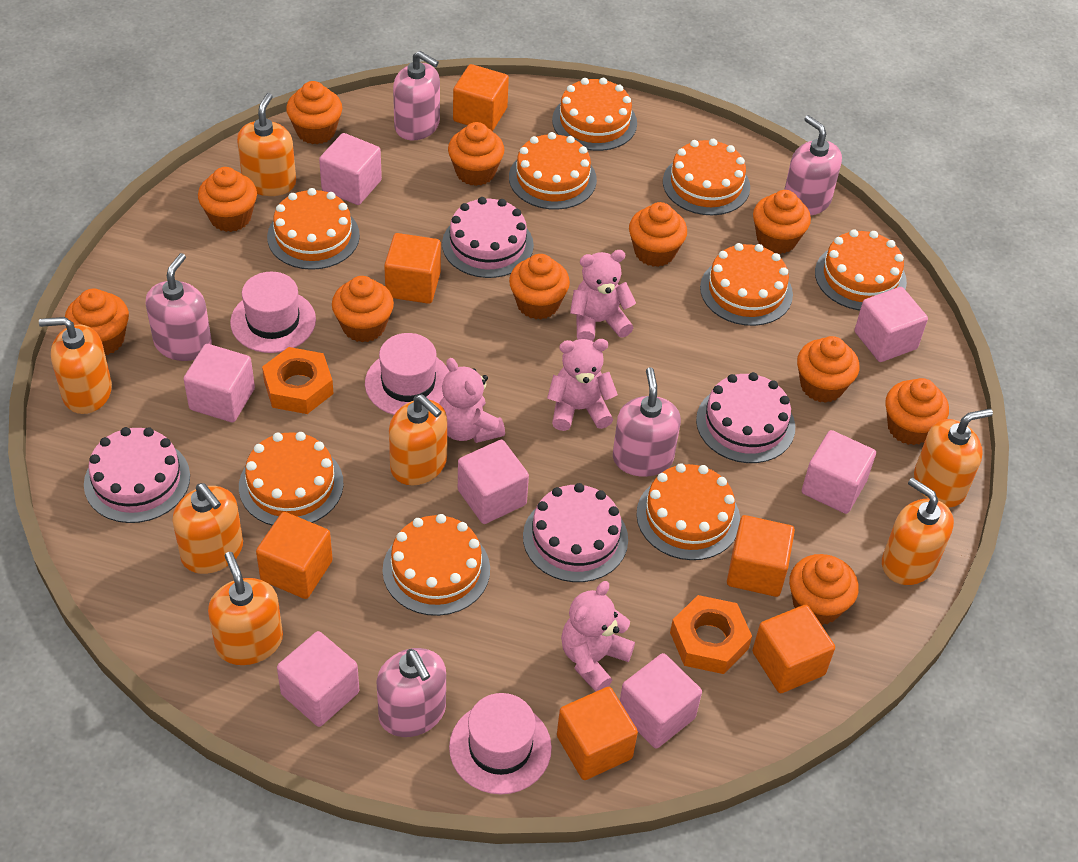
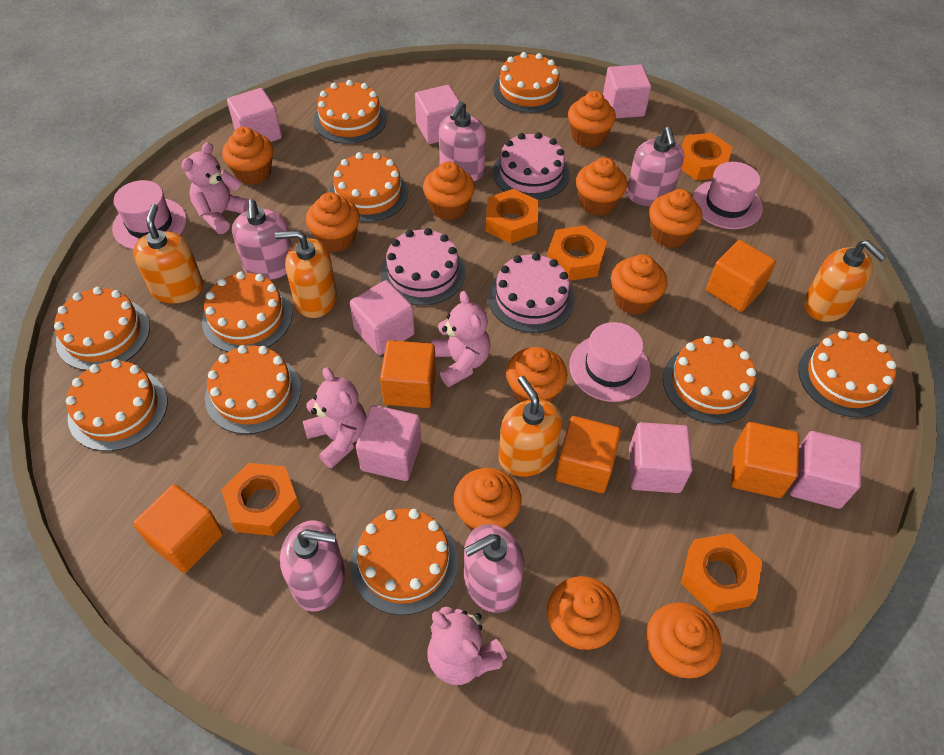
orange cake: 9 -> 10
orange cube: 6 -> 5
orange nut: 2 -> 5
orange soap dispenser: 7 -> 4
pink cake: 4 -> 3

